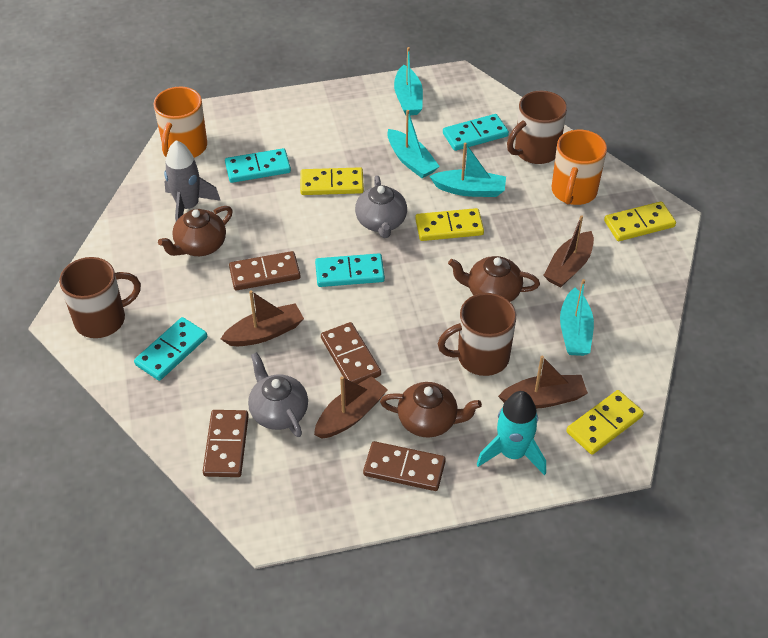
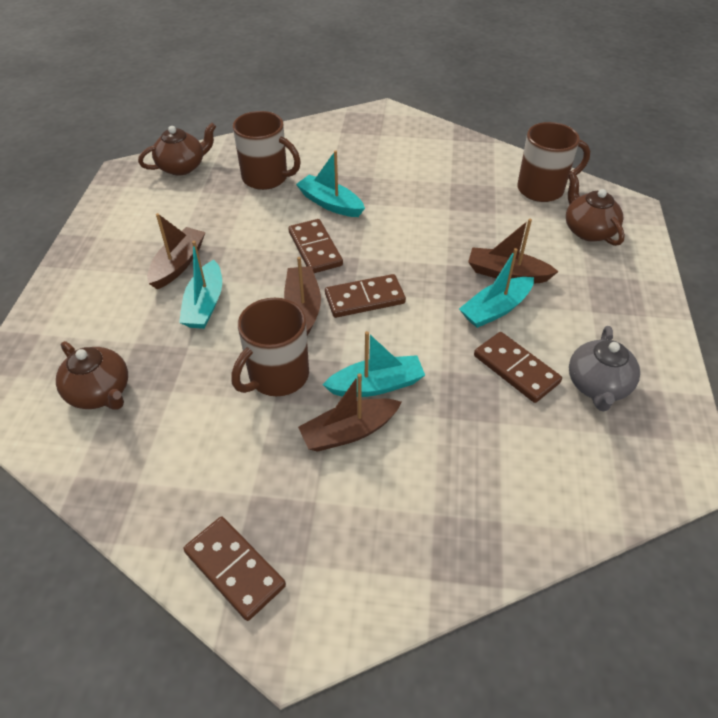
grey rocket: 1 -> 0
grey teapot: 2 -> 1
orange mug: 2 -> 0
turquoise domino: 4 -> 0
turquoise rocket: 1 -> 0
yellow domino: 4 -> 0

